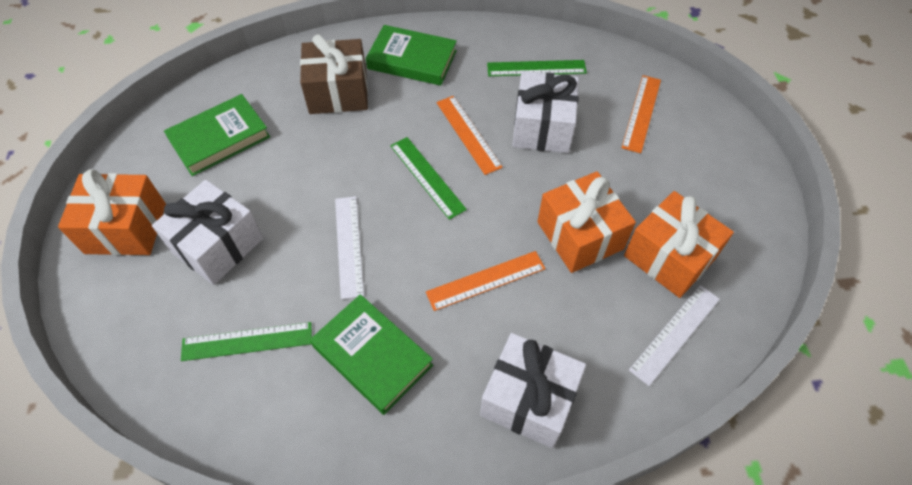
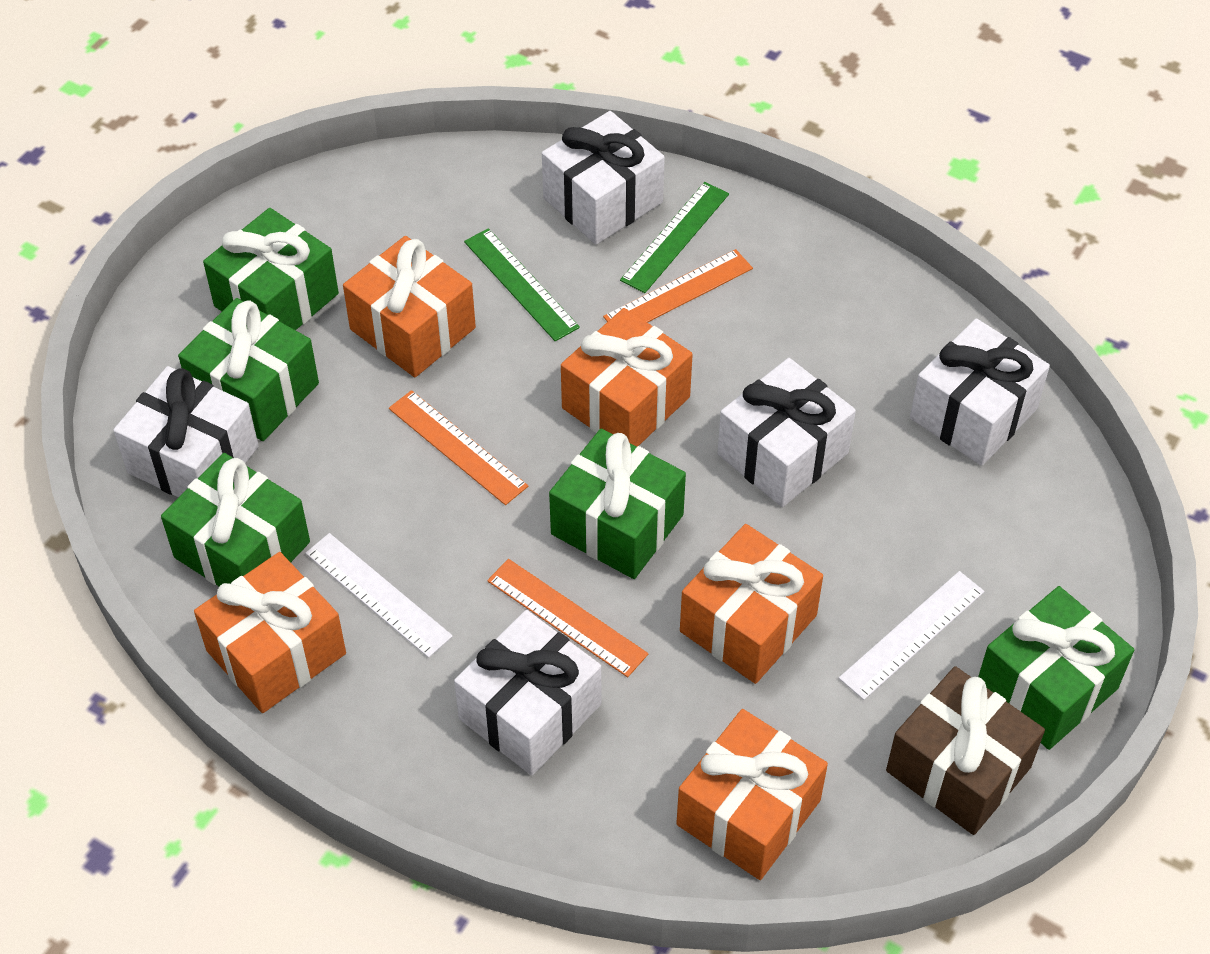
green book: 3 -> 0
green gift: 0 -> 5
green ruler: 3 -> 2
orange gift: 3 -> 5
white gift: 3 -> 5

